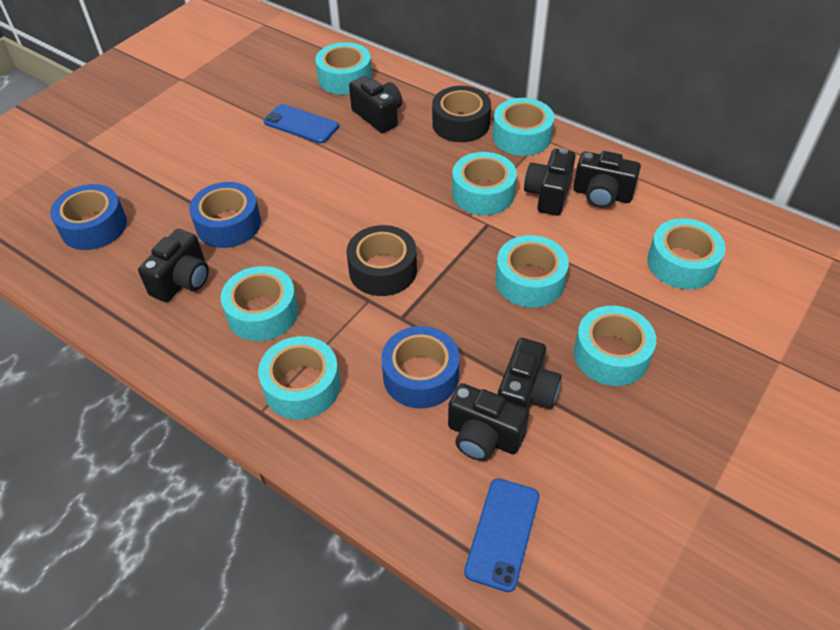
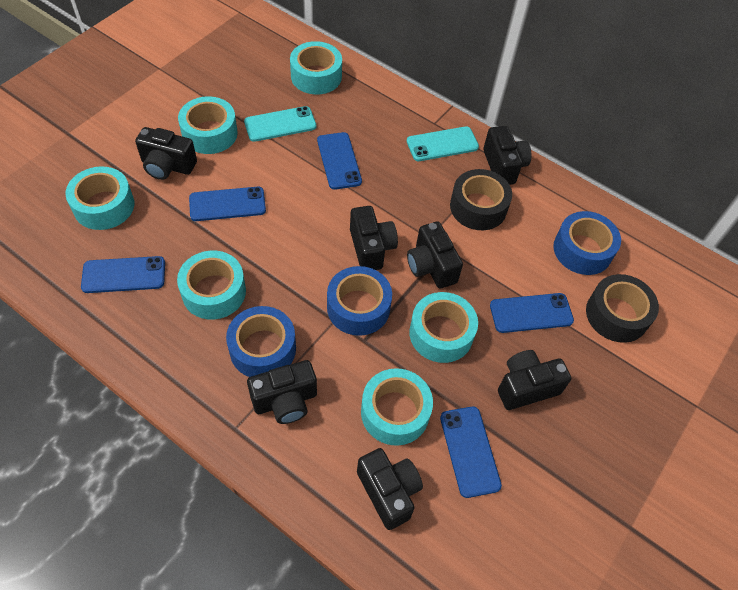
black camera: 6 -> 7
blue phone: 2 -> 5
turquoise phone: 0 -> 2
turquoise tape: 8 -> 6

